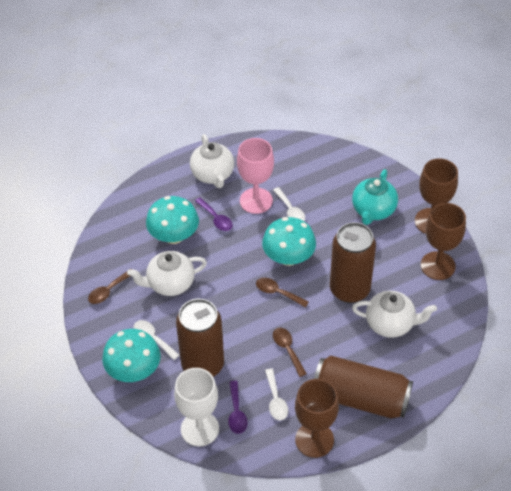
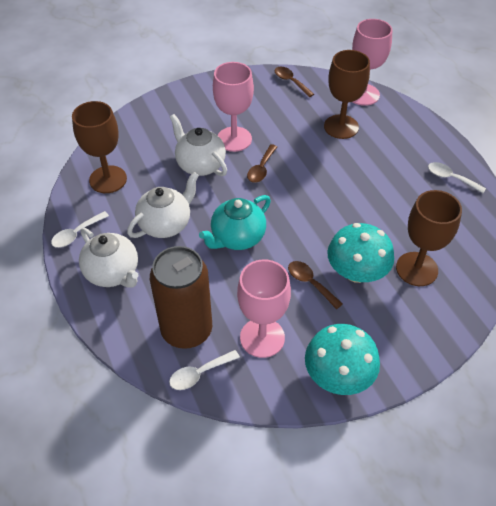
brown can: 3 -> 1
pink goblet: 1 -> 3
purple spoon: 2 -> 0
turquoise mushroom: 3 -> 2
white goblet: 1 -> 0

